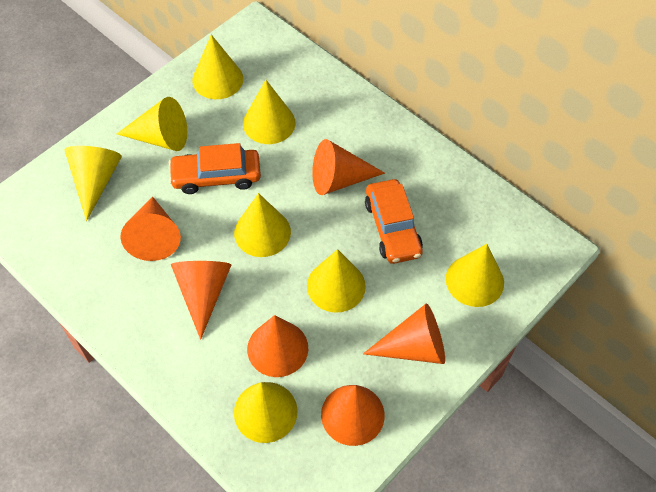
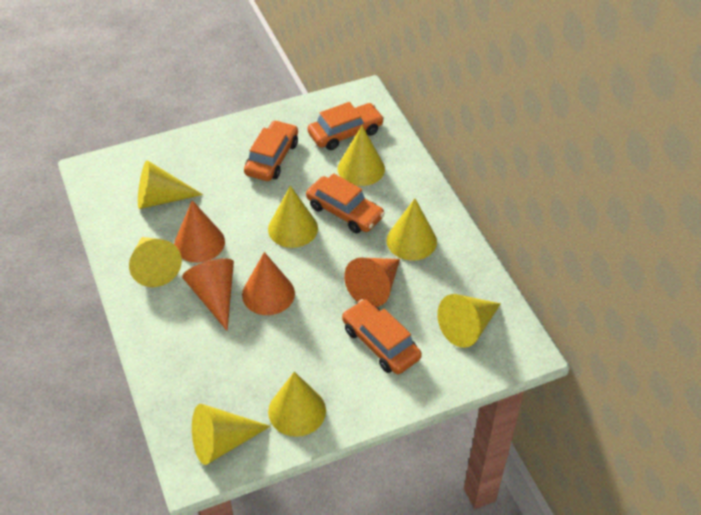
orange car: 2 -> 4
orange cone: 6 -> 4

